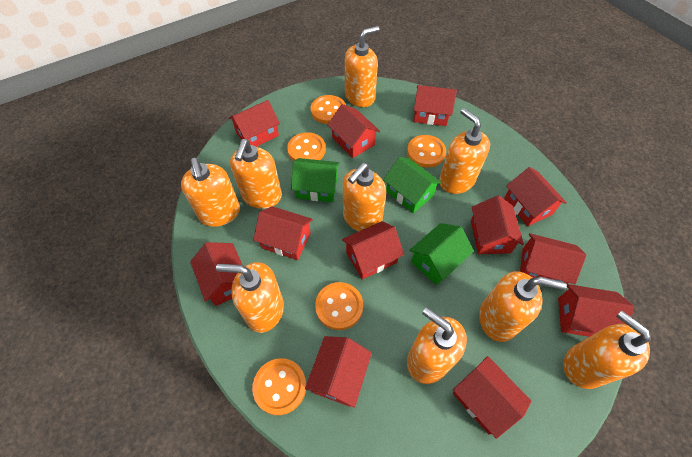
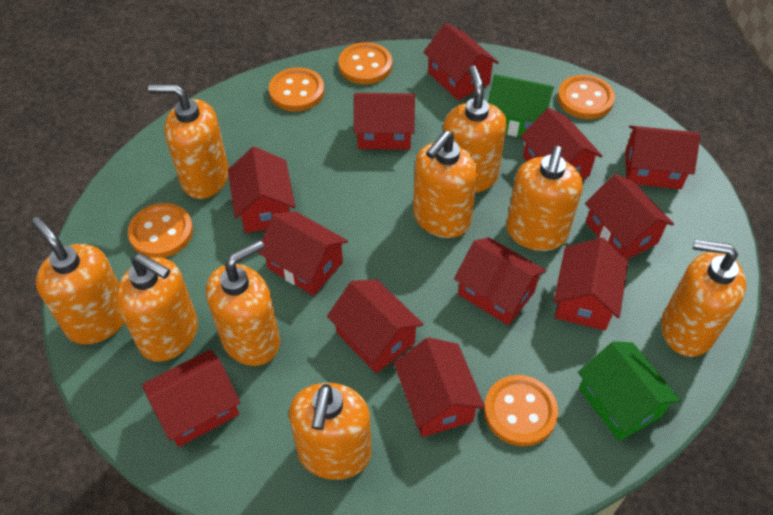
green house: 3 -> 2

